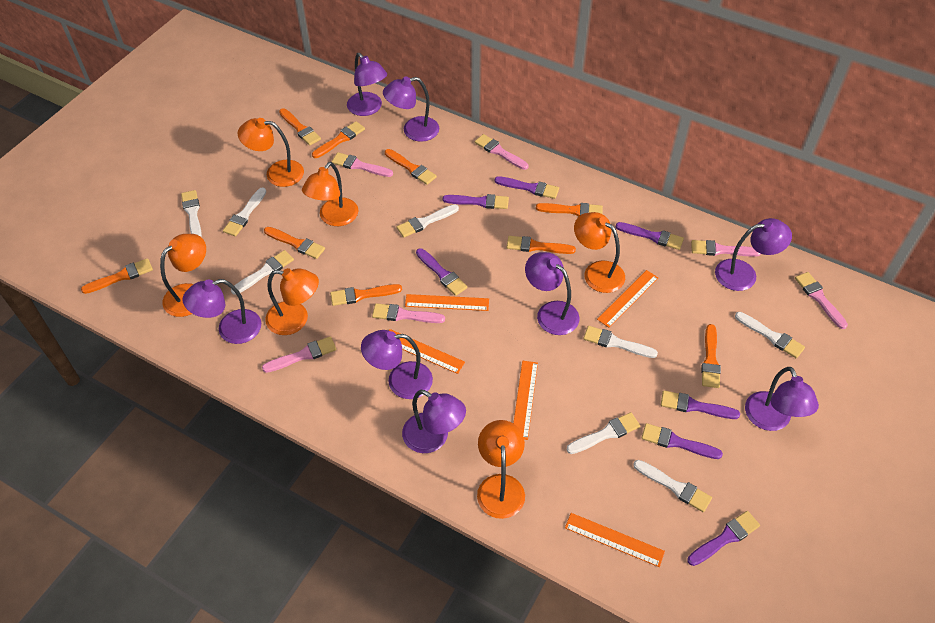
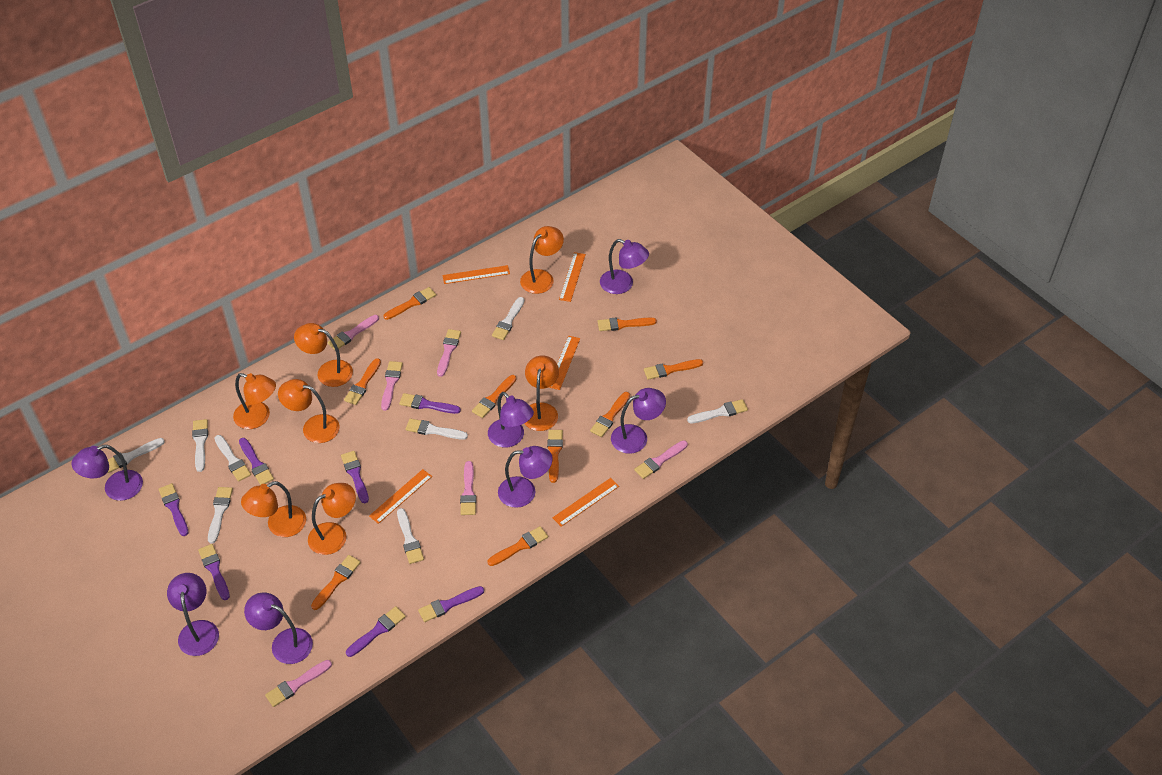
orange lamp: 6 -> 7
purple lamp: 8 -> 7

